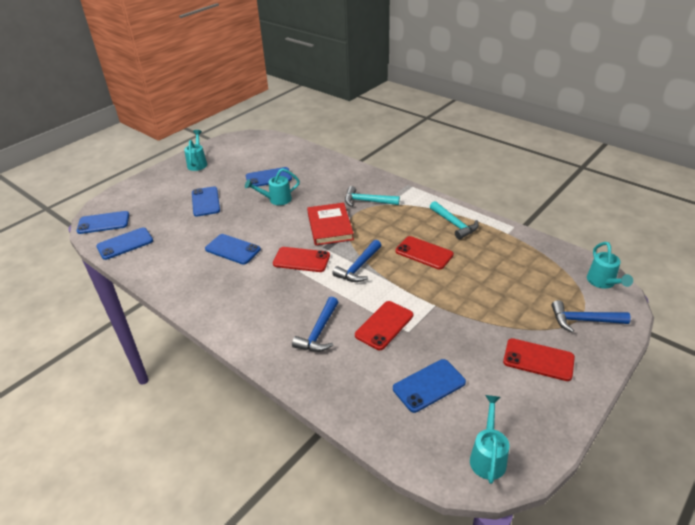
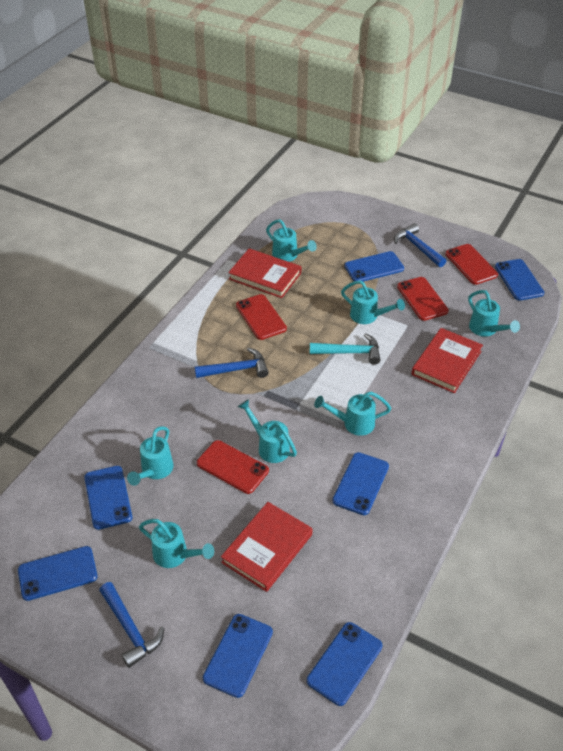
blue phone: 6 -> 7
red book: 1 -> 3
turquoise hammer: 2 -> 1
turquoise watering can: 4 -> 7

